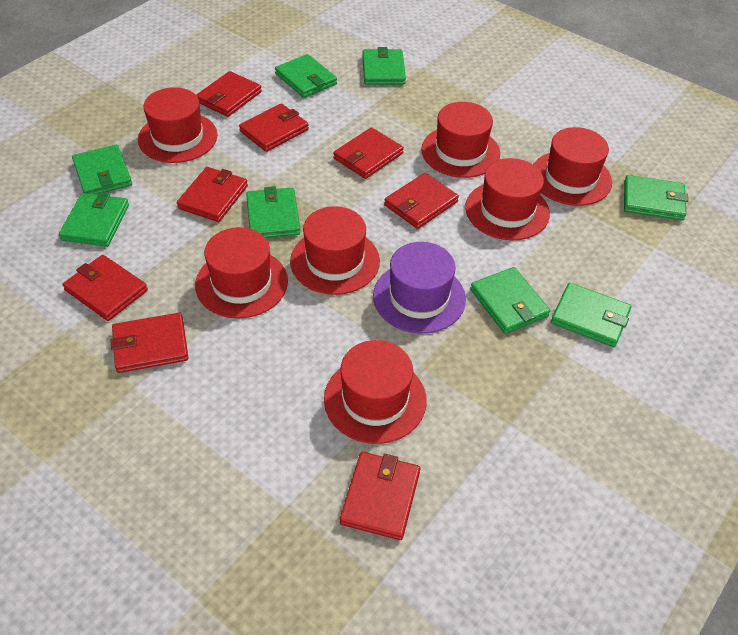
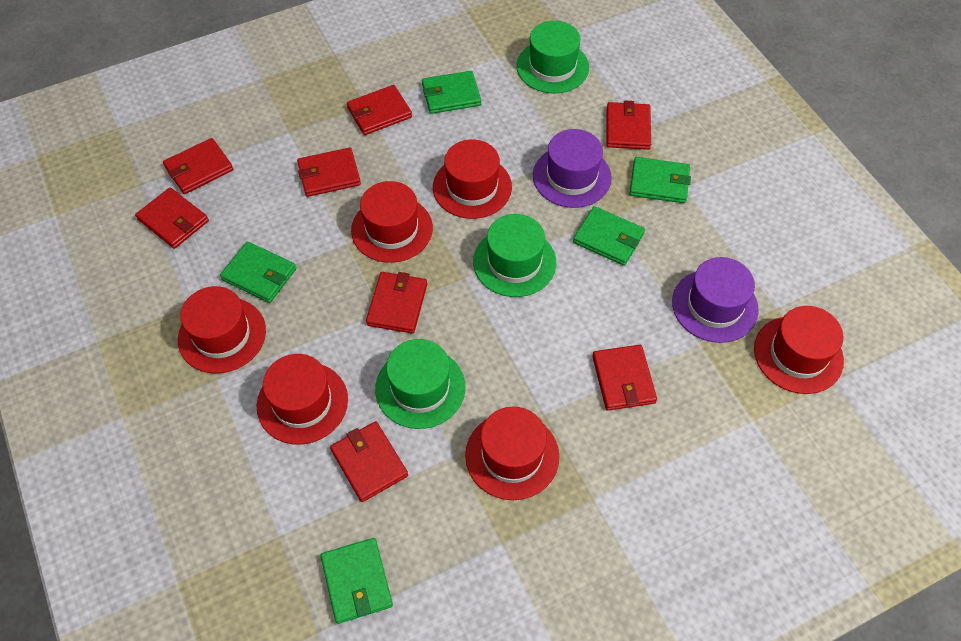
green hat: 0 -> 3
green wallet: 8 -> 5
purple hat: 1 -> 2
red hat: 7 -> 6

